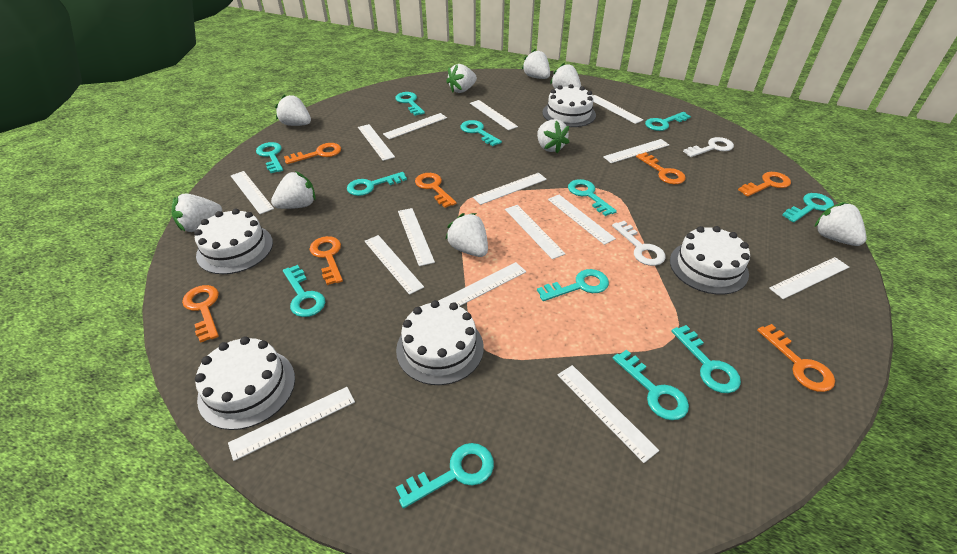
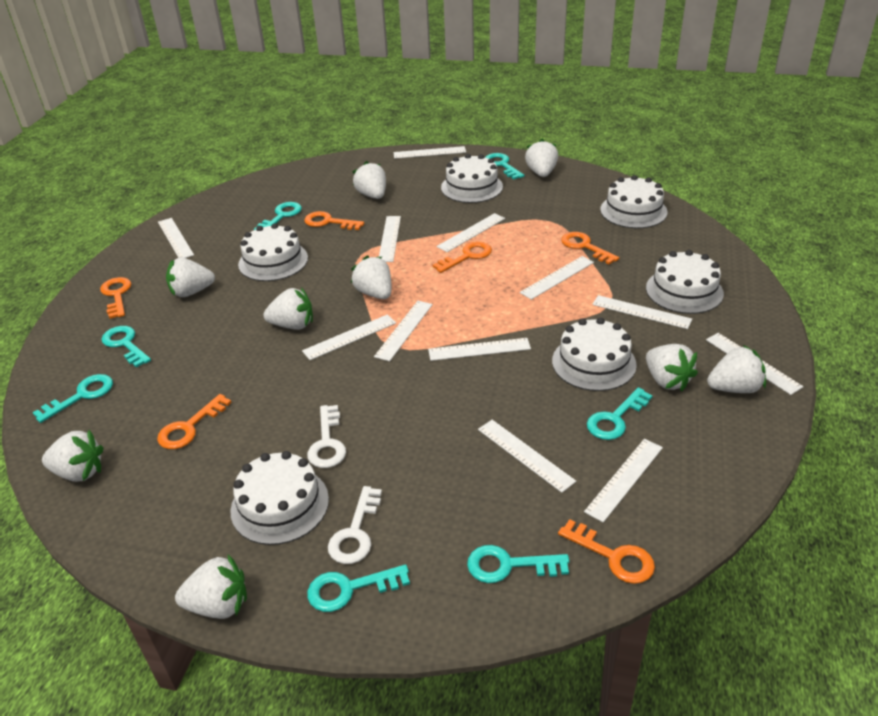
orange key: 7 -> 6
turquoise key: 12 -> 7
white cake: 5 -> 6
white ruler: 15 -> 12

